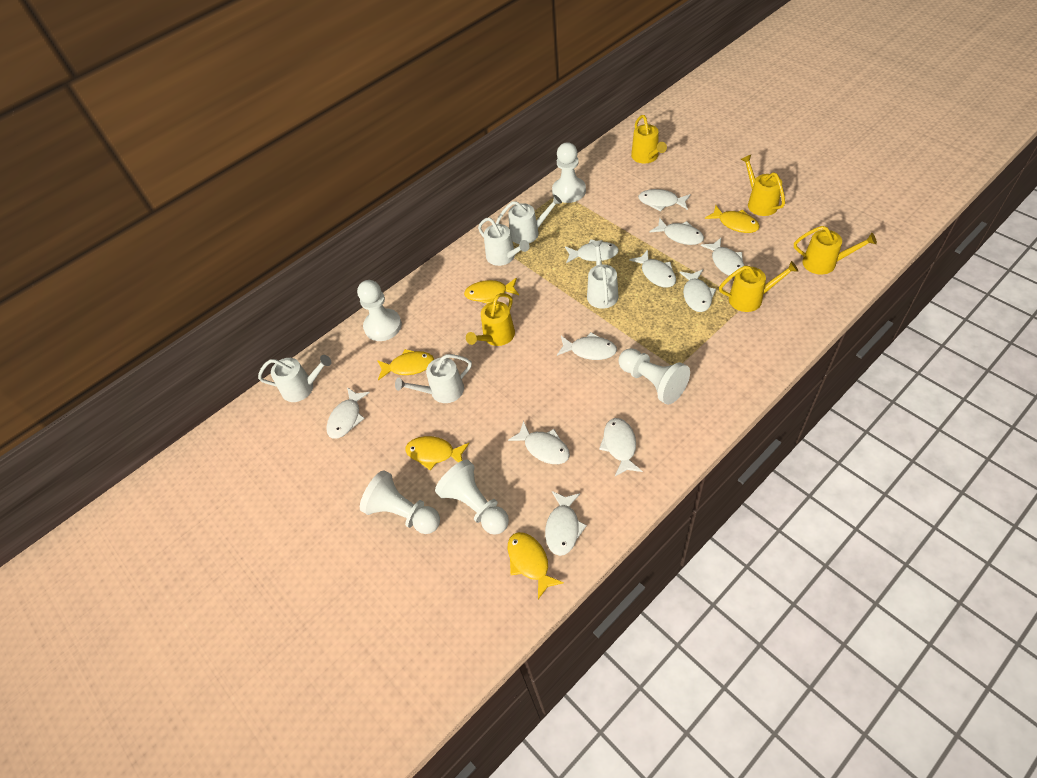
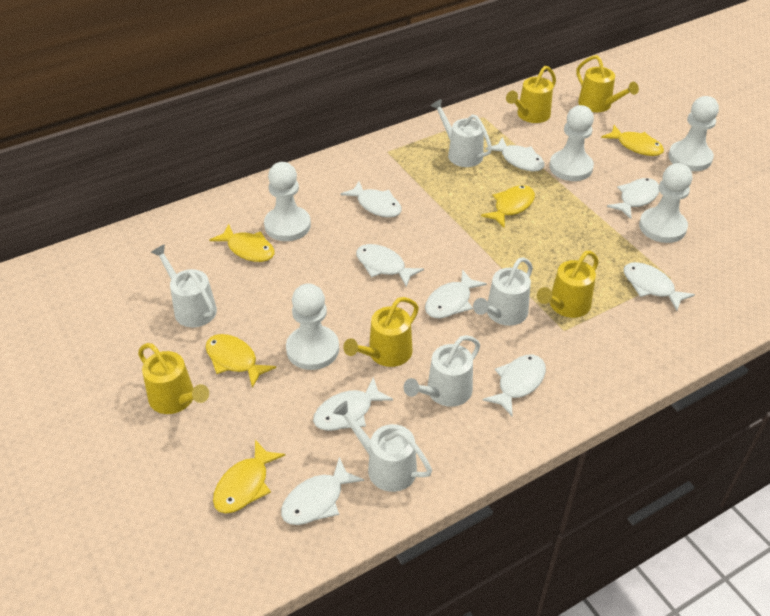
white fish: 11 -> 9

